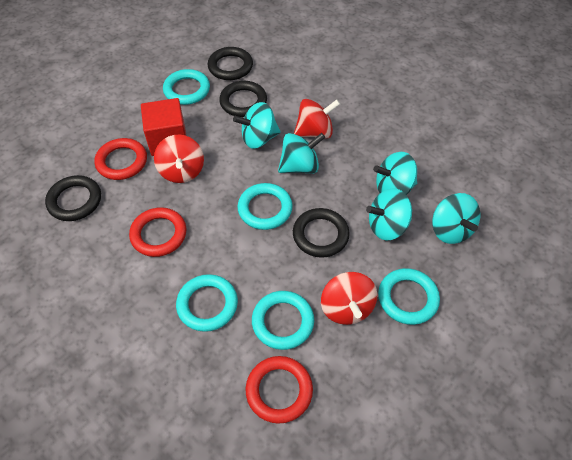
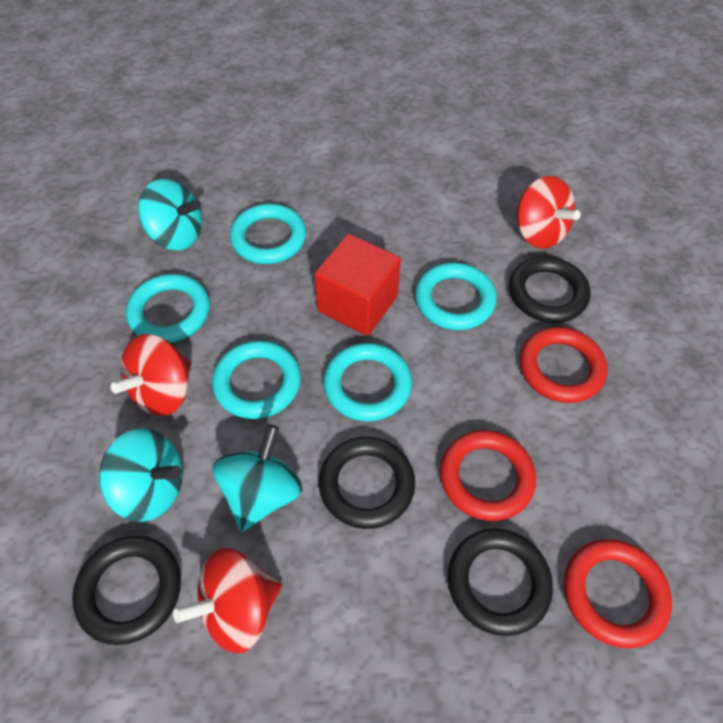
turquoise spinning top: 5 -> 3

